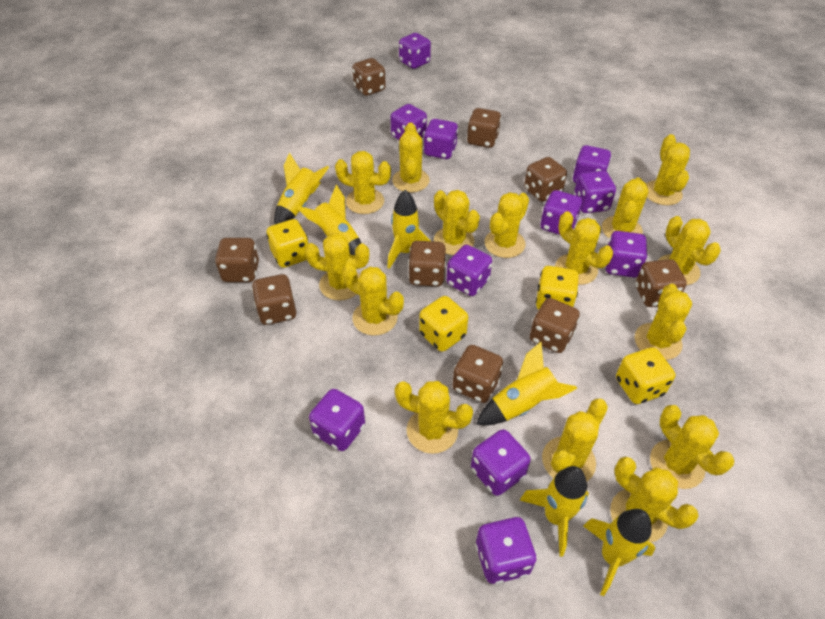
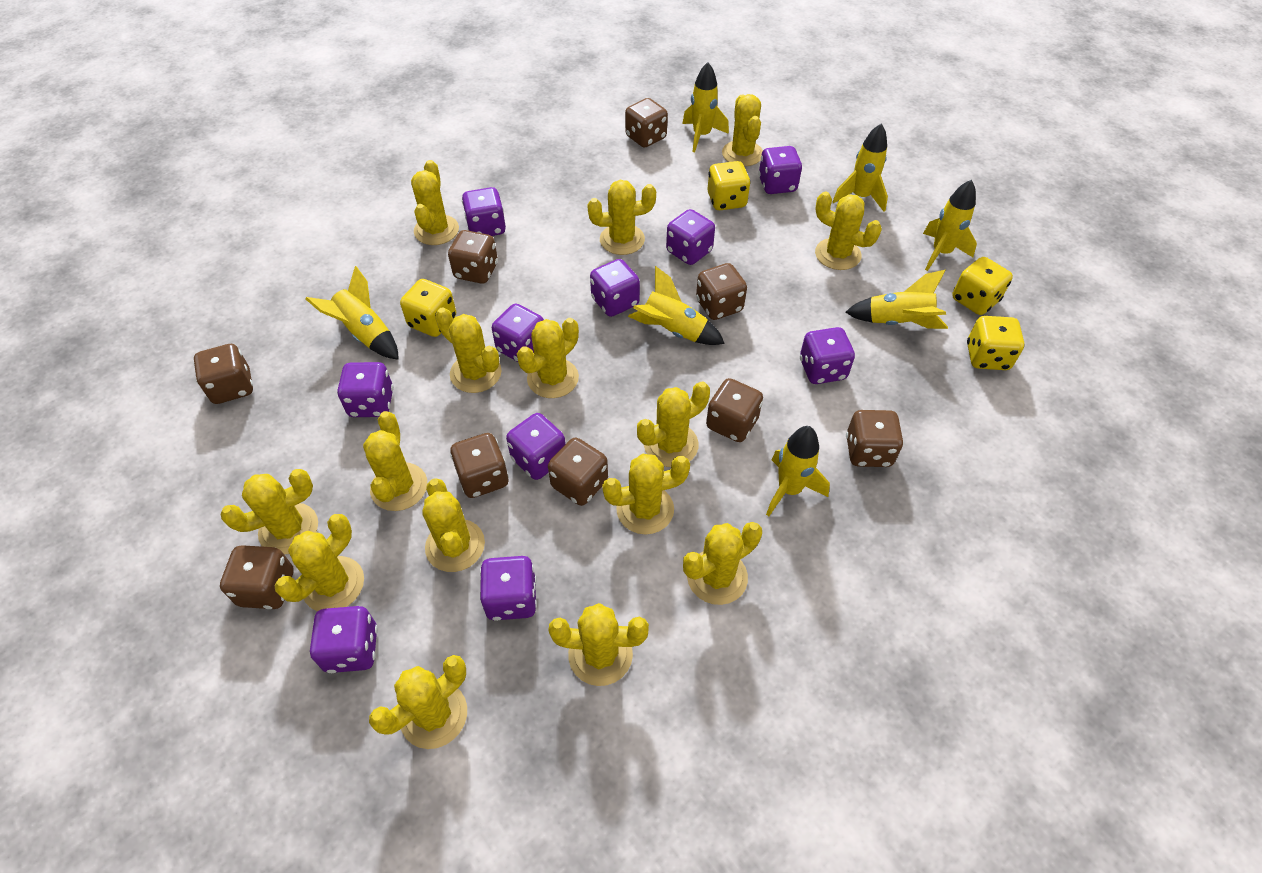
purple dice: 11 -> 10
yellow rocket: 6 -> 7

